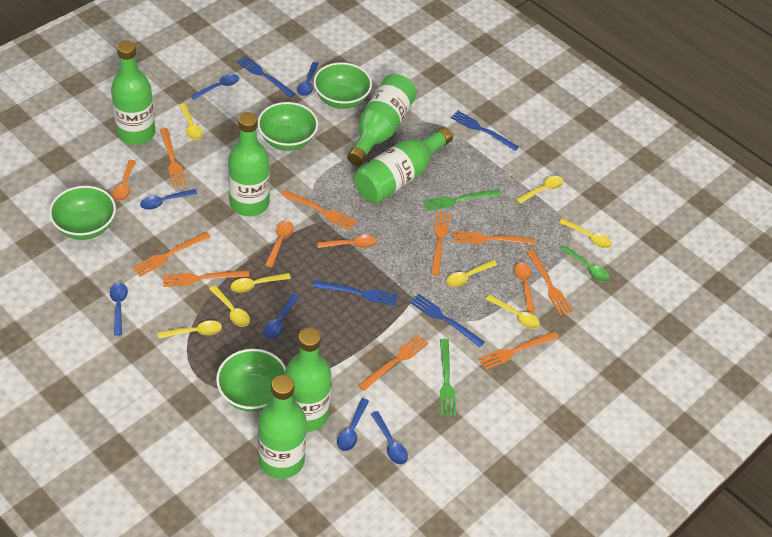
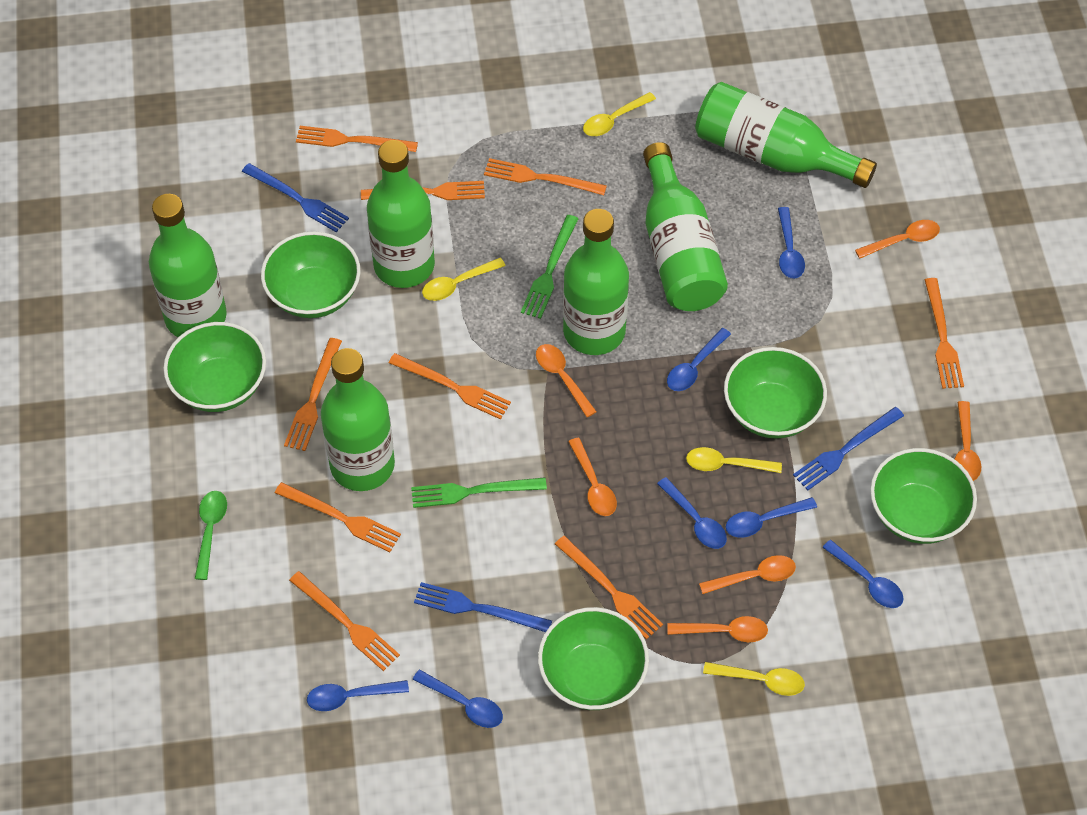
blue fork: 4 -> 3
green bowl: 4 -> 5
orange spoon: 4 -> 6
yellow spoon: 8 -> 4

